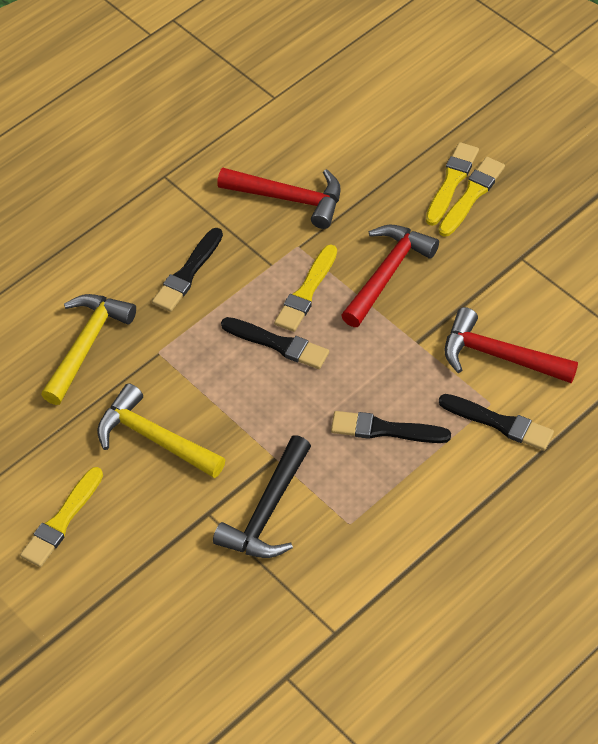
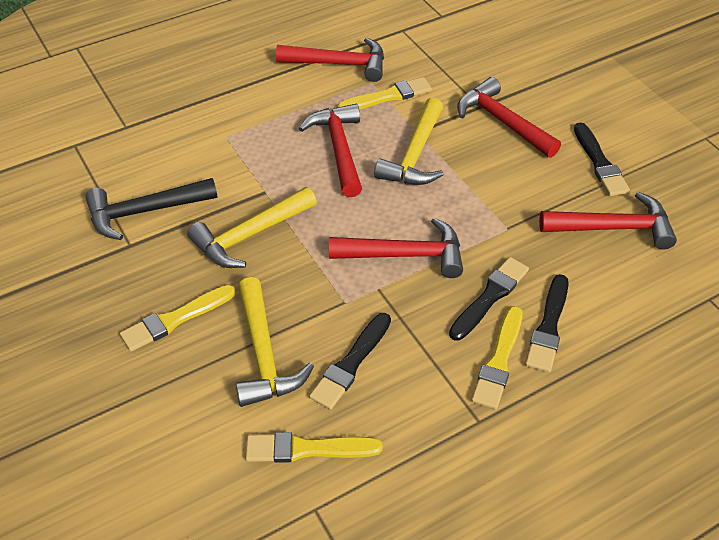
red hammer: 3 -> 5
yellow hammer: 2 -> 3

